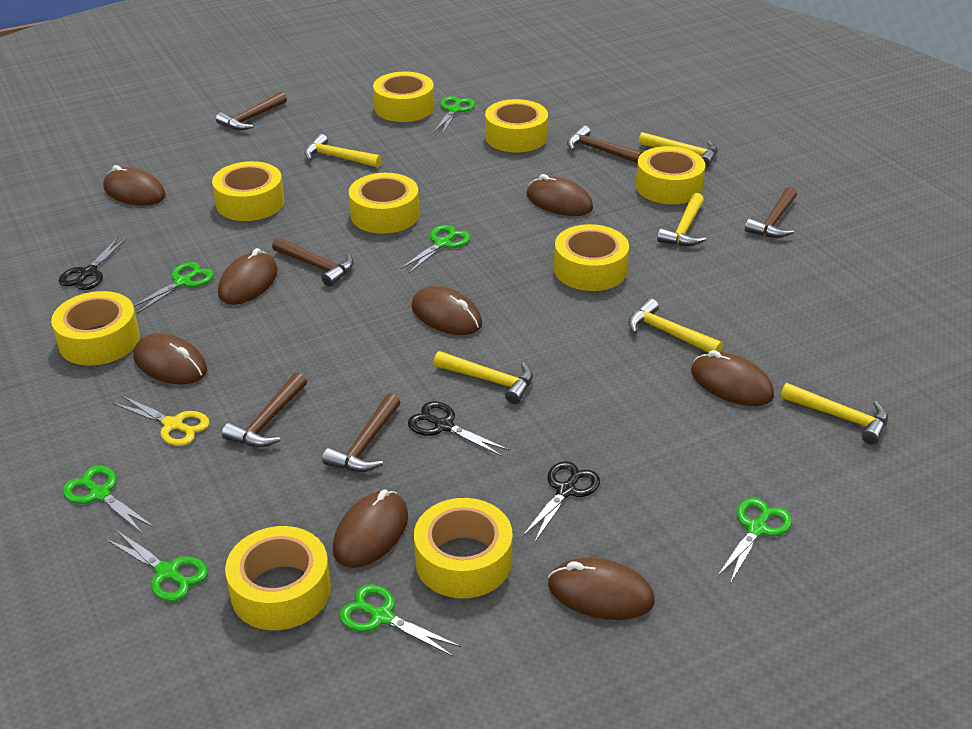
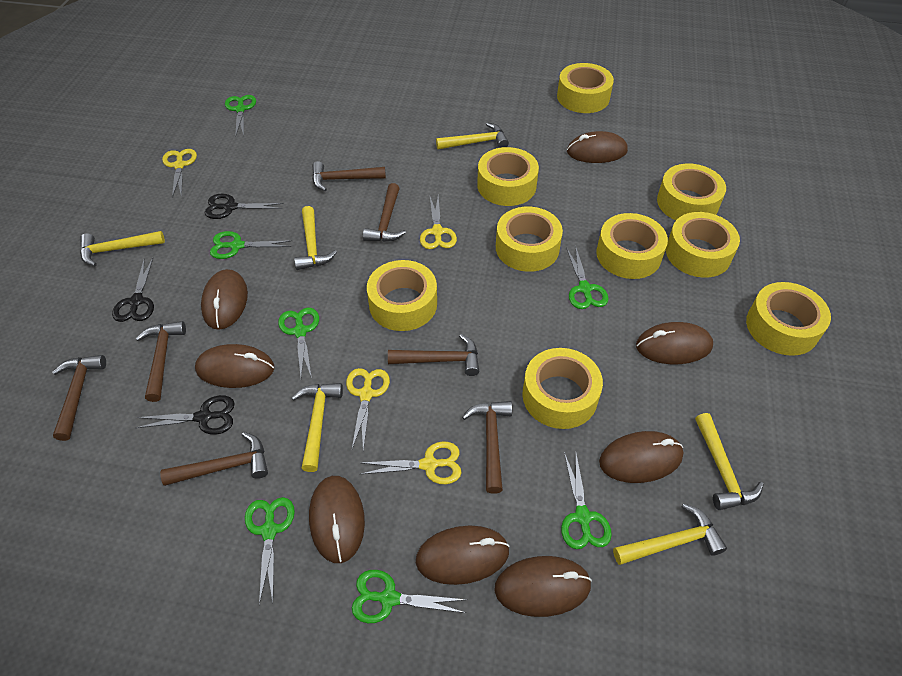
brown hammer: 6 -> 7
yellow scissors: 1 -> 4

